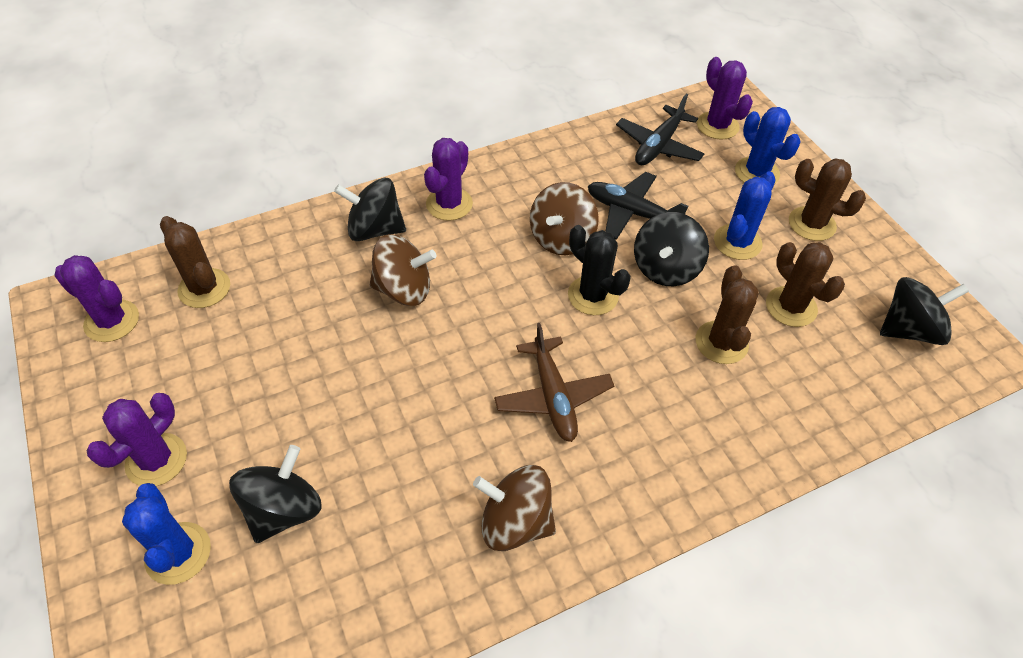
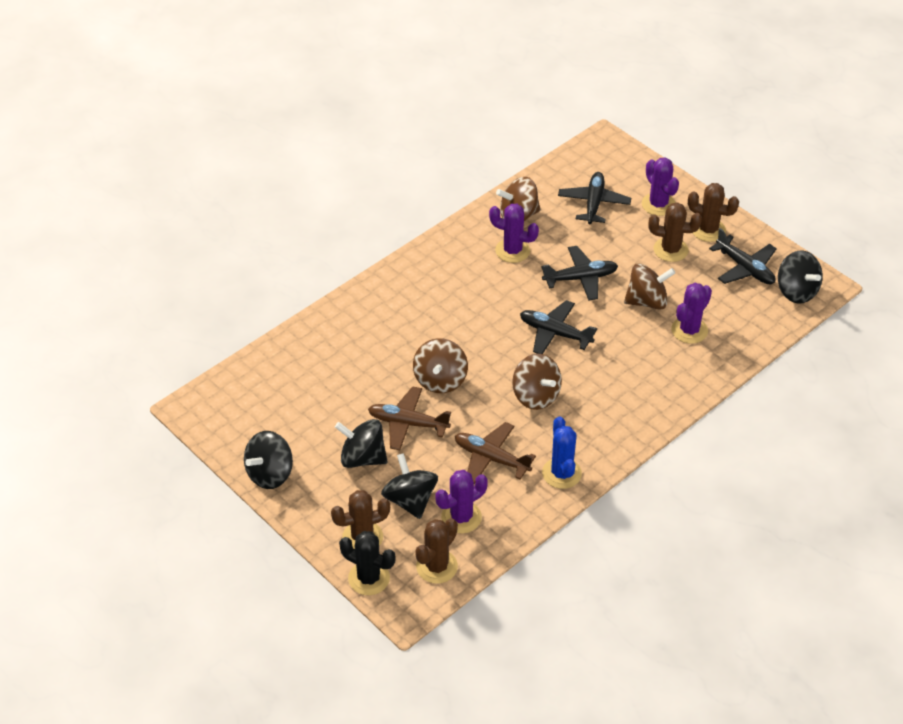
black plane: 2 -> 4
blue cactus: 3 -> 1
brown plane: 1 -> 2
brown spinning top: 3 -> 4

